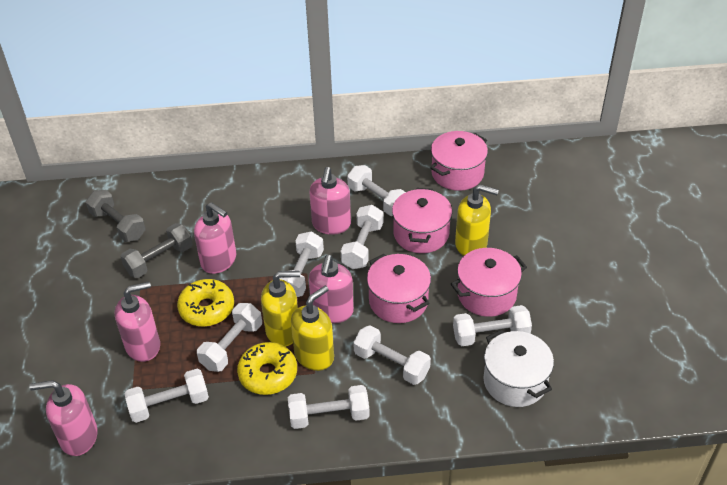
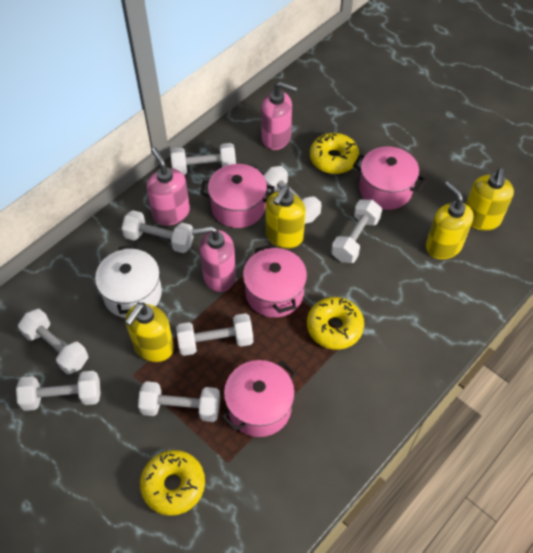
grey dumbbell: 2 -> 0
pink soap dispenser: 5 -> 3
yellow donut: 2 -> 3
yellow soap dispenser: 3 -> 4

